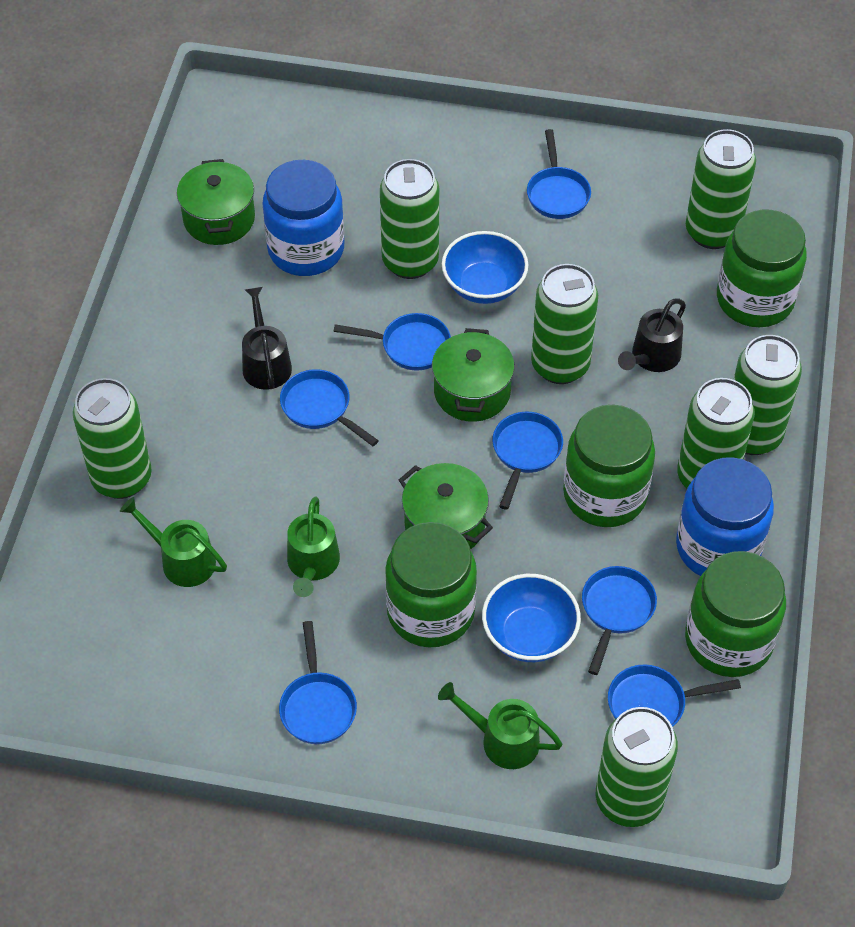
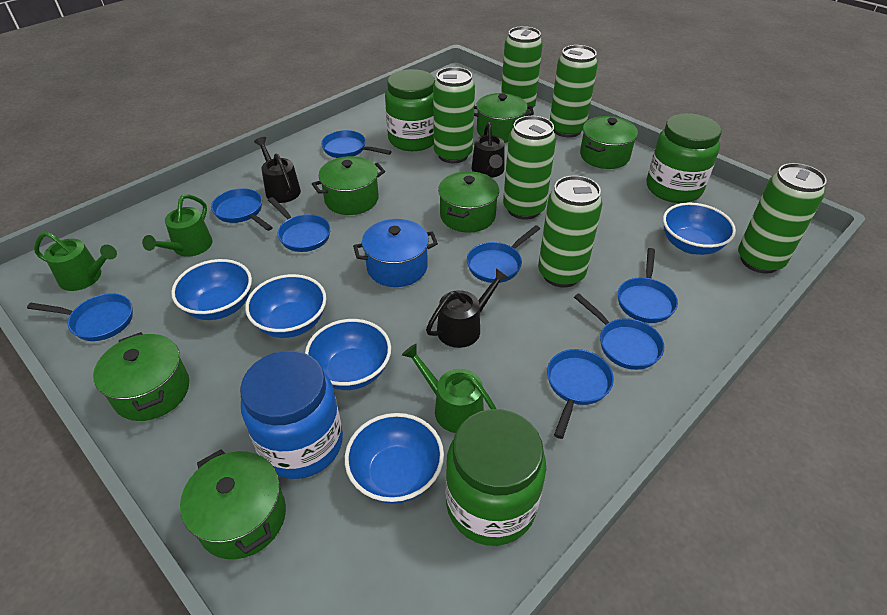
black watering can: 2 -> 3
blue bowl: 2 -> 5
blue jar: 2 -> 1
blue pan: 7 -> 8
blue pot: 0 -> 1
green can: 7 -> 6
green jar: 4 -> 3
green pot: 3 -> 6

